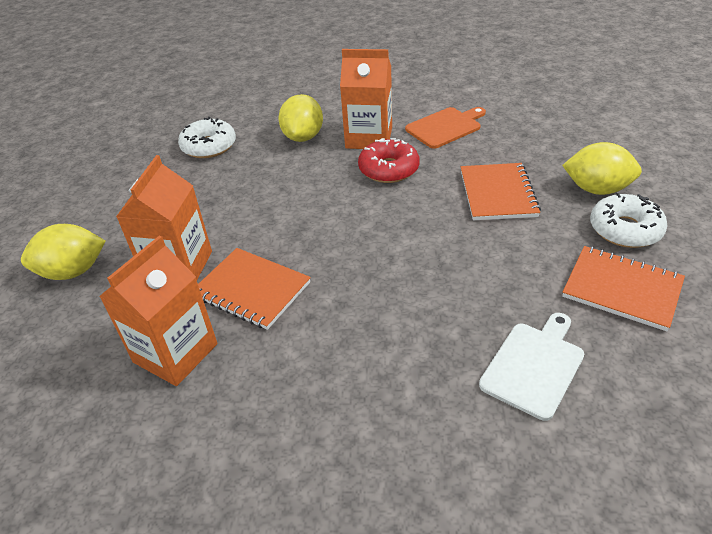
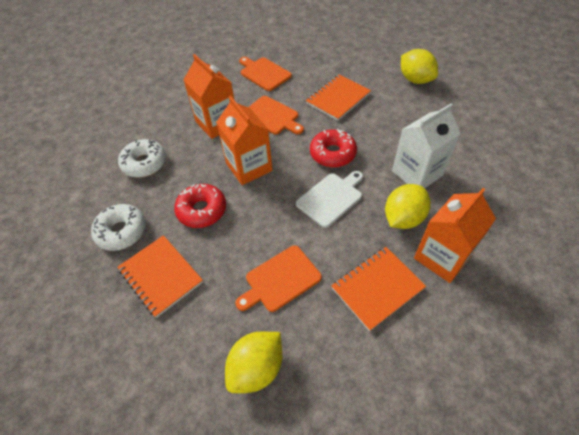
orange cutting board: 1 -> 3
red donut: 1 -> 2
white carton: 0 -> 1

